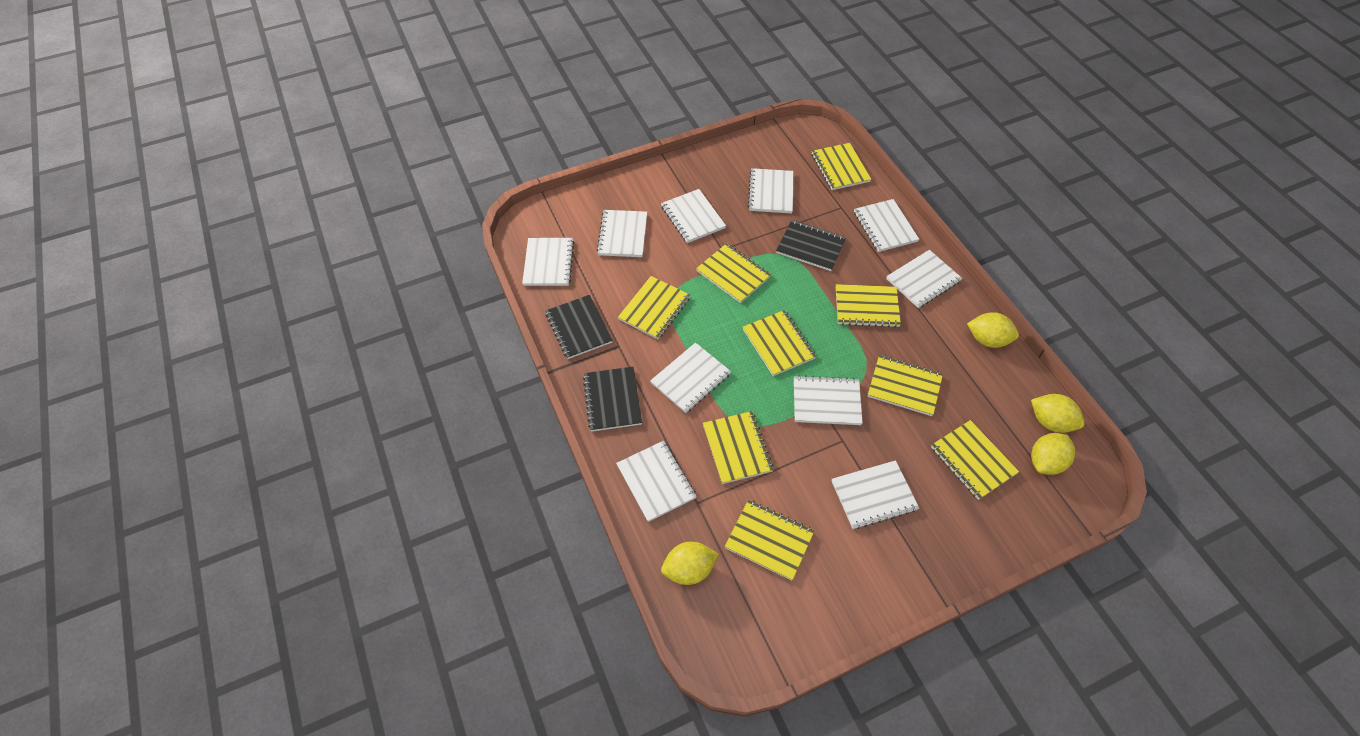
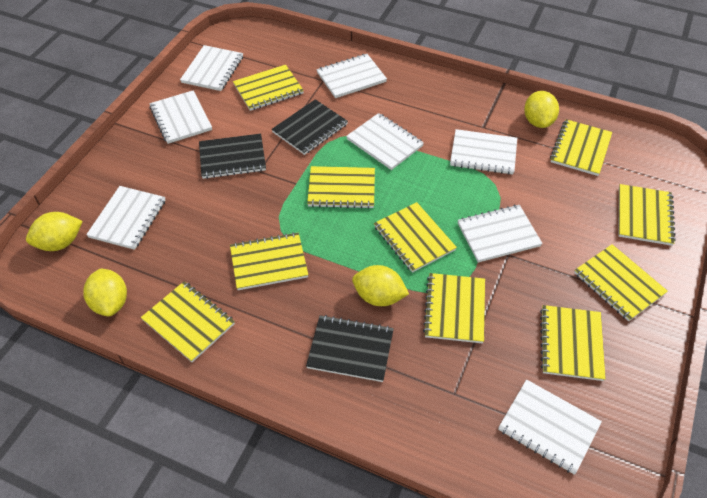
white notebook: 10 -> 8
yellow notebook: 9 -> 10

